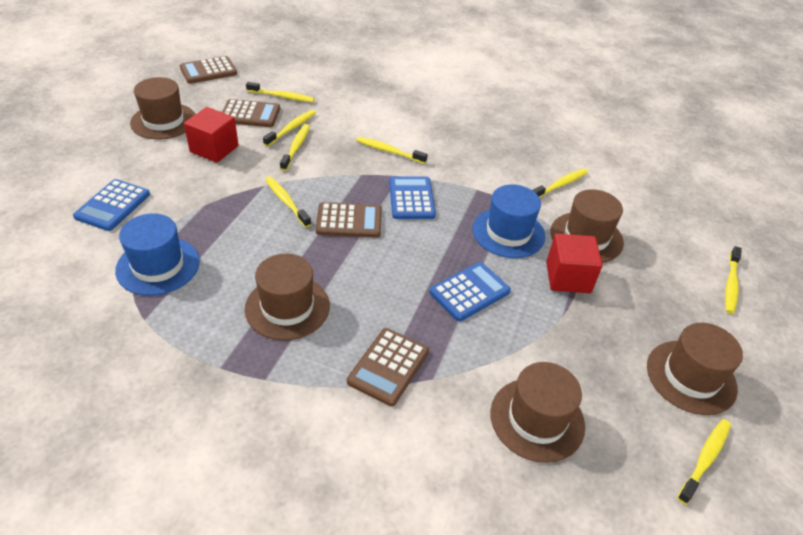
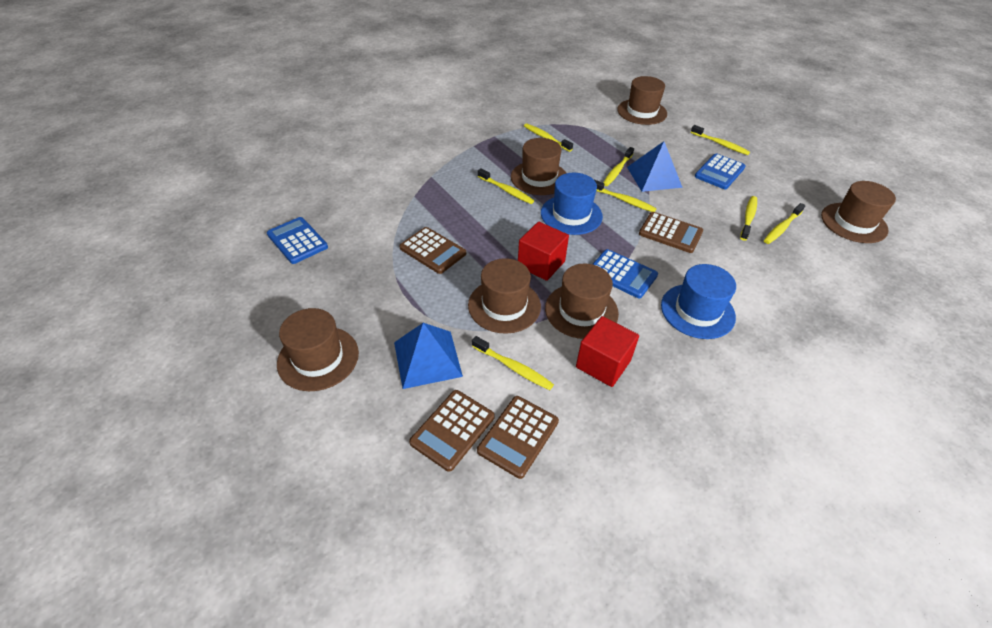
blue pyramid: 0 -> 2
brown hat: 5 -> 6

